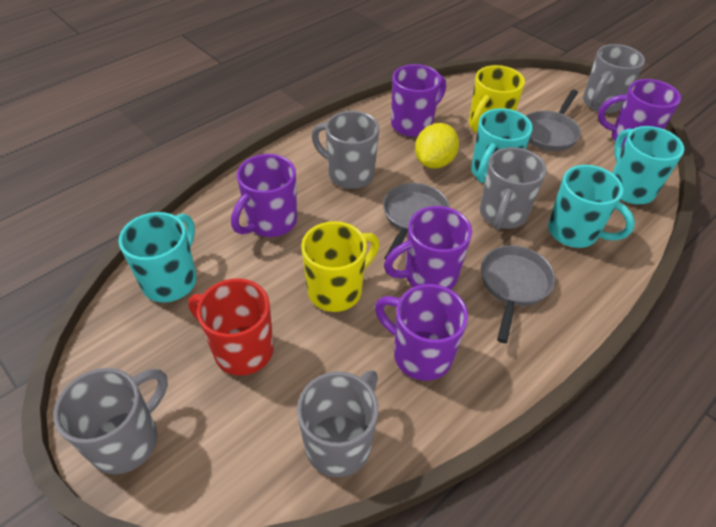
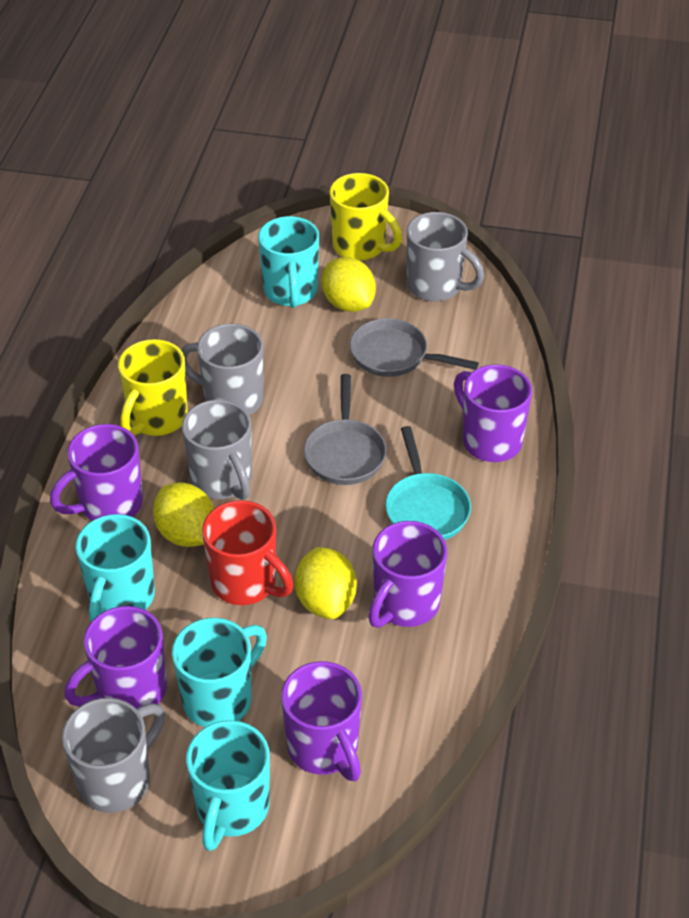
grey mug: 5 -> 4
grey pan: 3 -> 2
turquoise pan: 0 -> 1
yellow lemon: 1 -> 3

